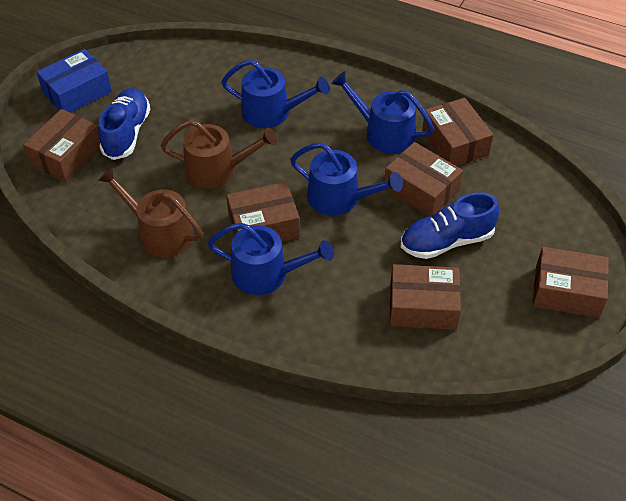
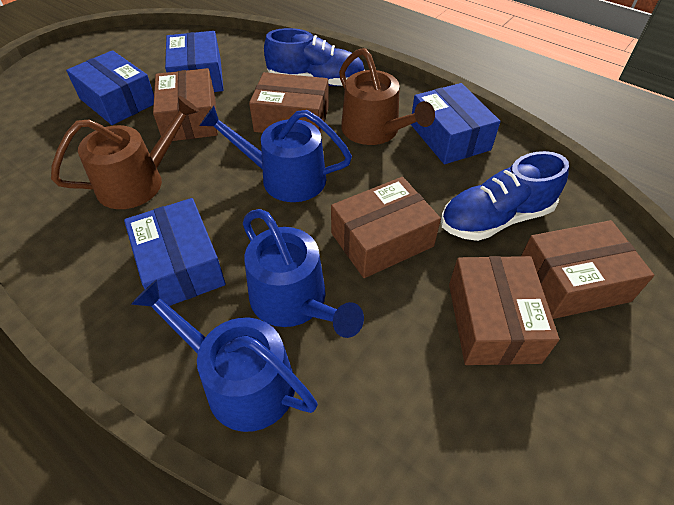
blue box: 1 -> 4
blue watering can: 4 -> 3
brown box: 6 -> 5

